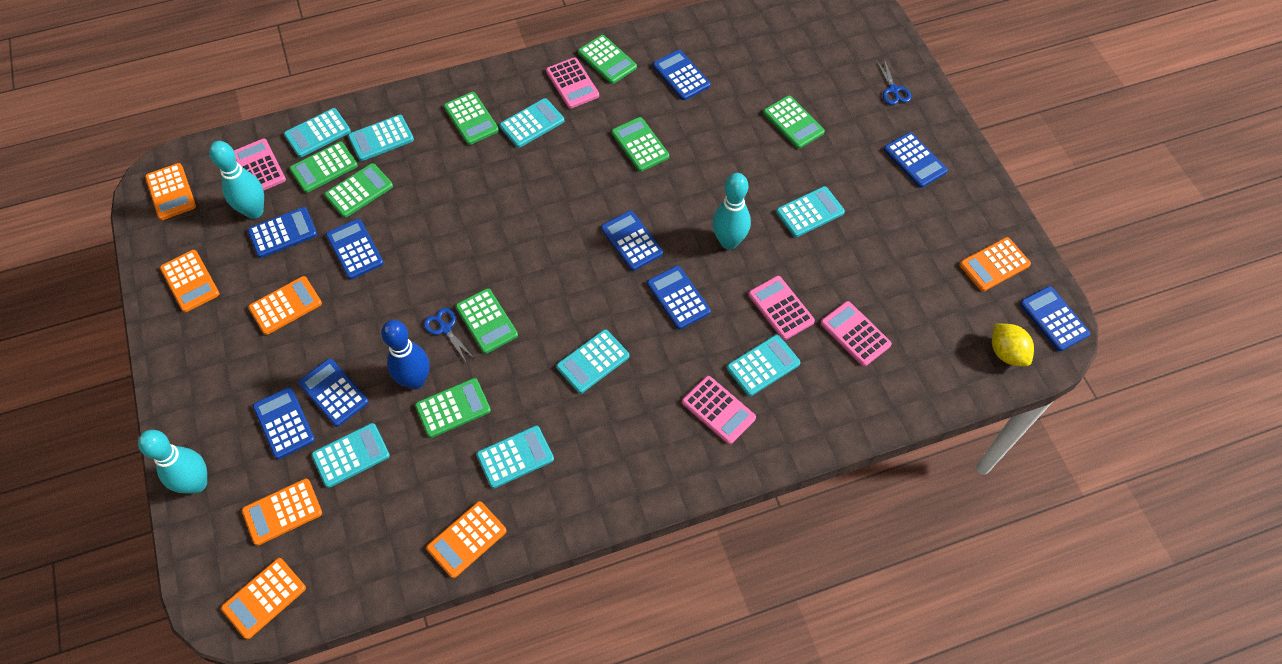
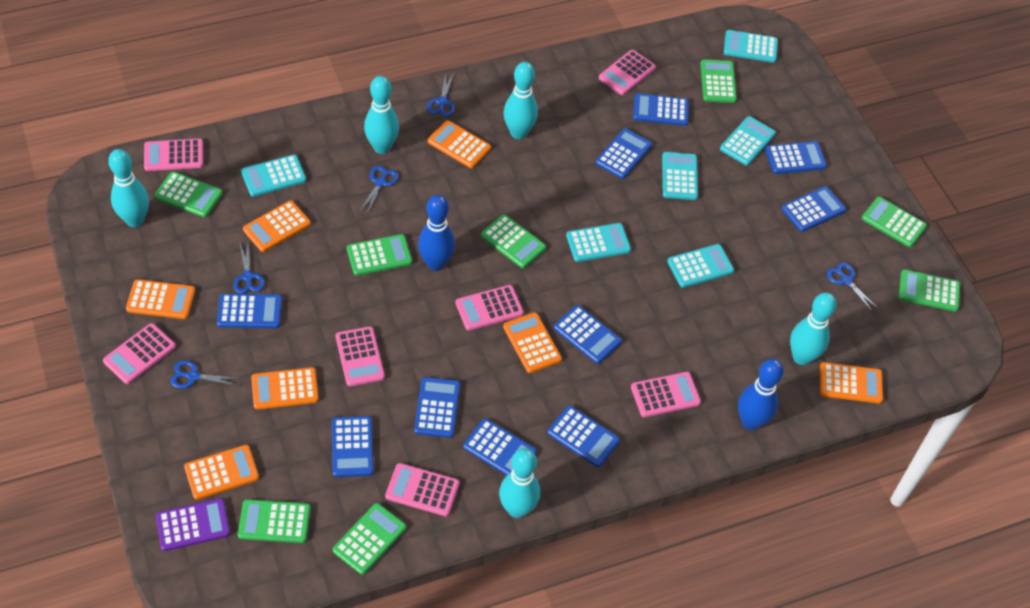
blue bowling pin: 1 -> 2
blue calculator: 9 -> 10
blue scissors: 2 -> 5
pink calculator: 5 -> 7
purple calculator: 0 -> 1
turquoise bowling pin: 3 -> 5
turquoise calculator: 8 -> 6
yellow lemon: 1 -> 0

